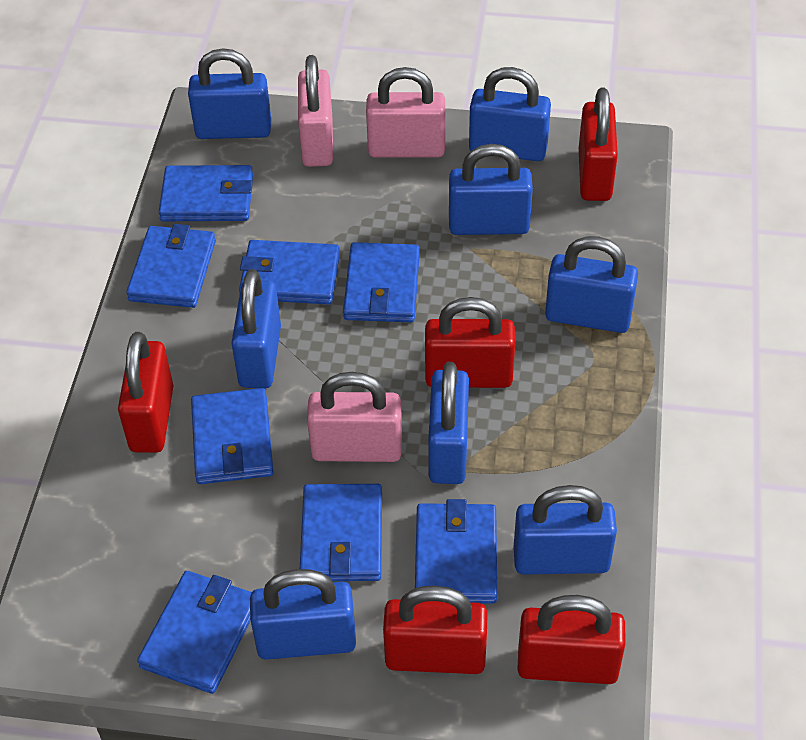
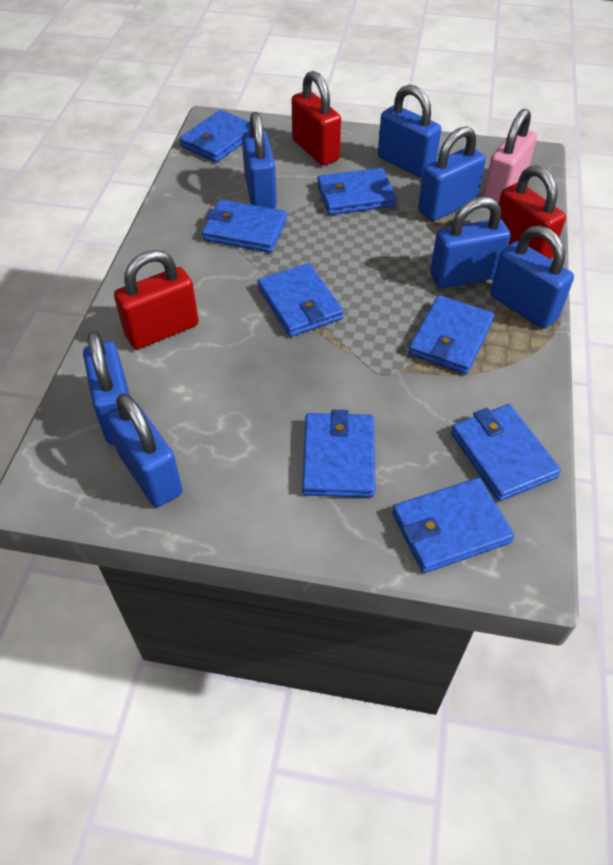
blue padlock: 8 -> 7
pink padlock: 3 -> 1
red padlock: 5 -> 3

